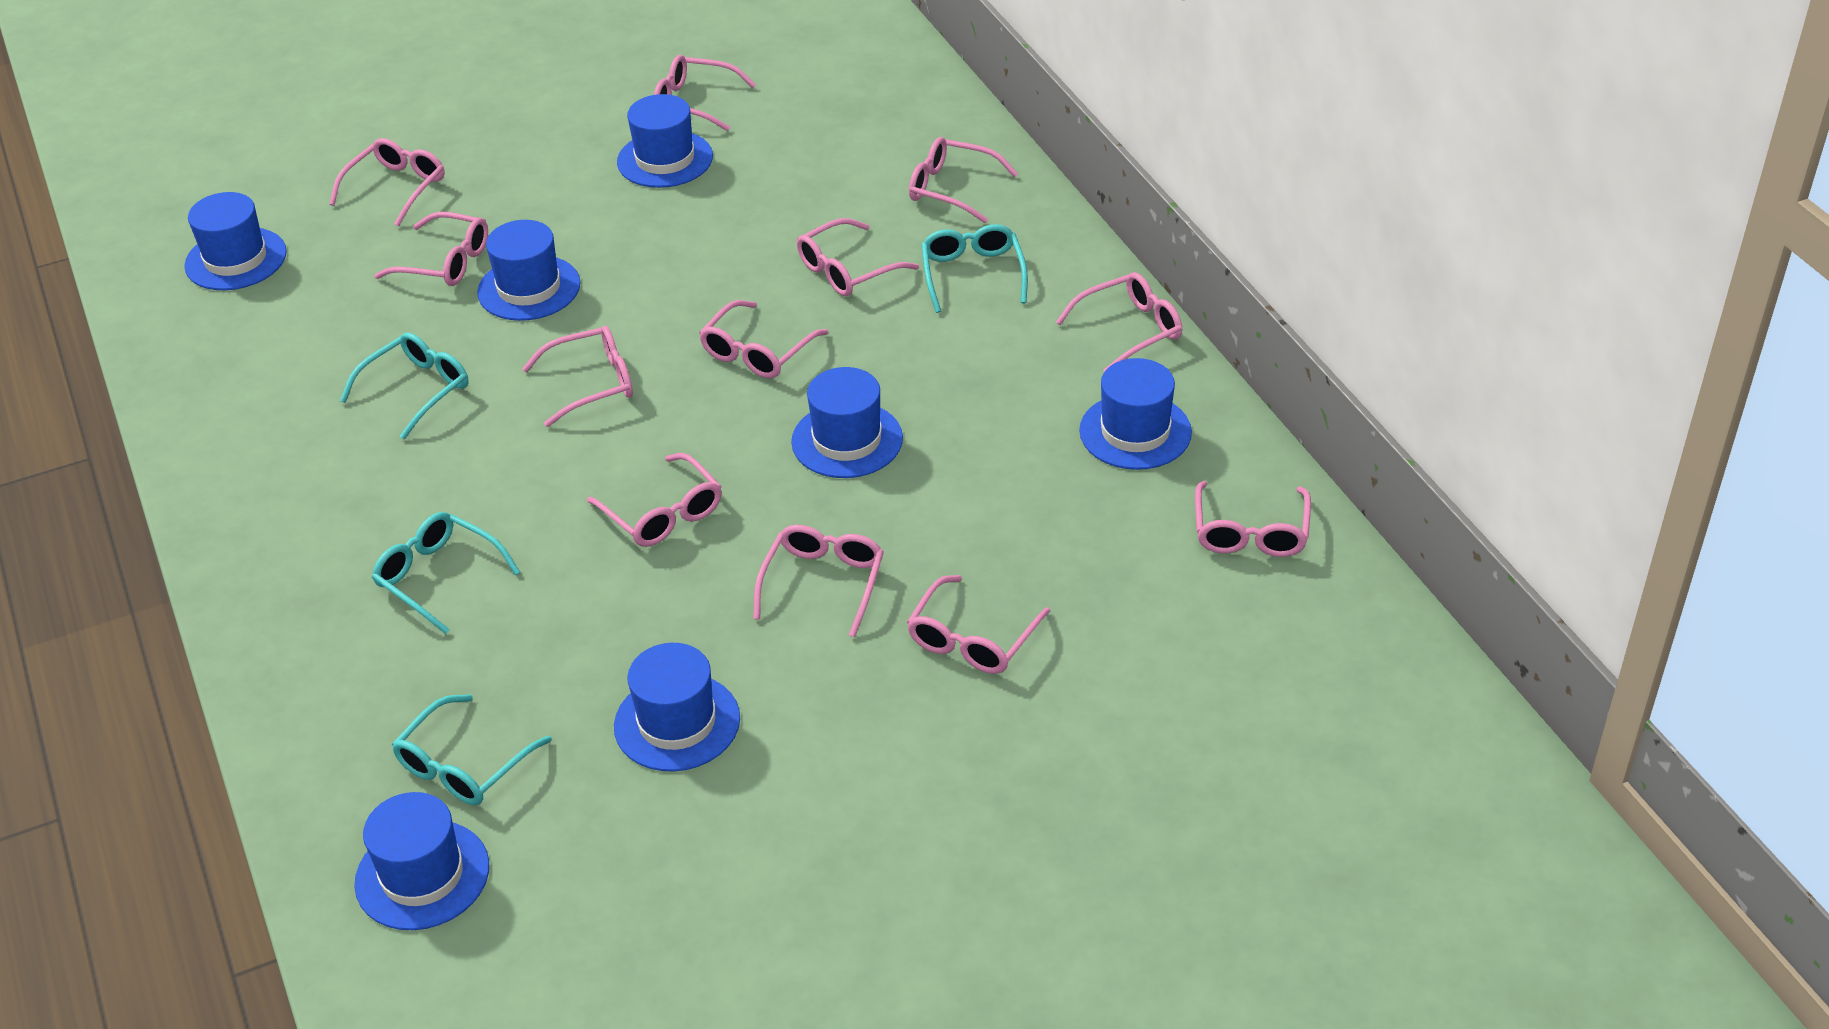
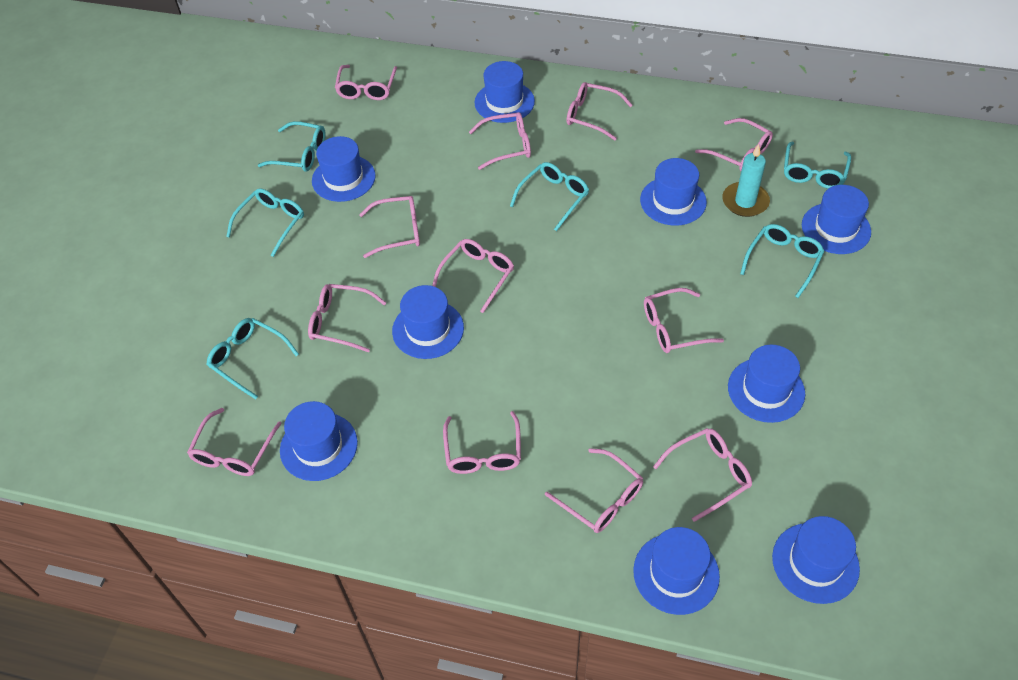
blue hat: 7 -> 9
turquoise candle: 0 -> 1
turquoise glasses: 4 -> 6

